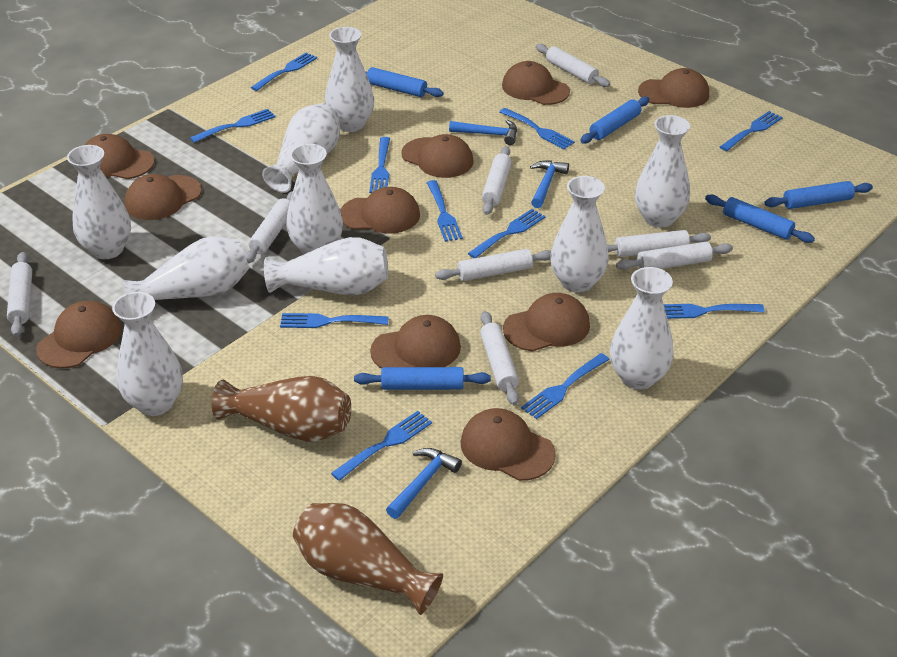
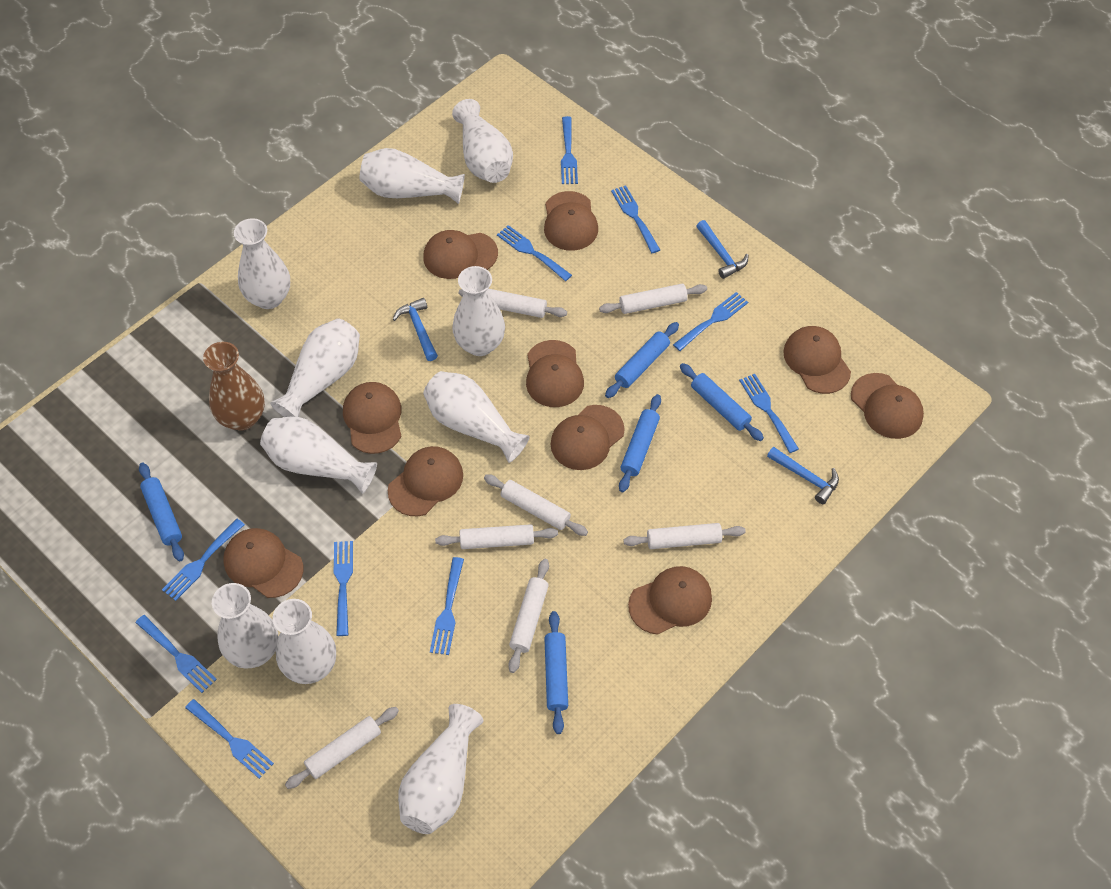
blue fork: 11 -> 10
brown vase: 2 -> 1
white rolling pin: 8 -> 7

